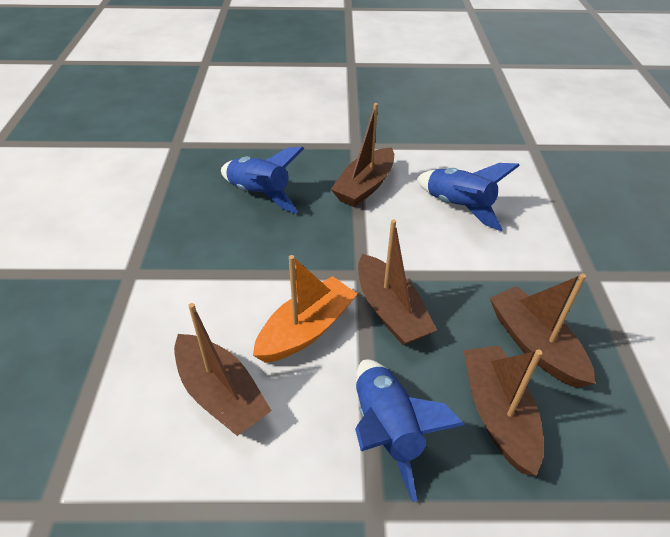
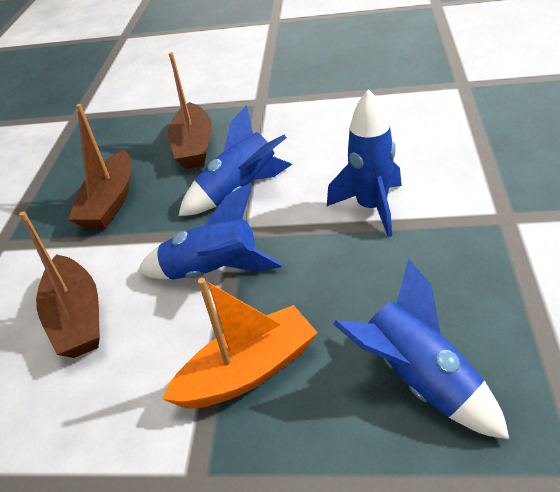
blue rocket: 3 -> 4
brown boat: 5 -> 3

